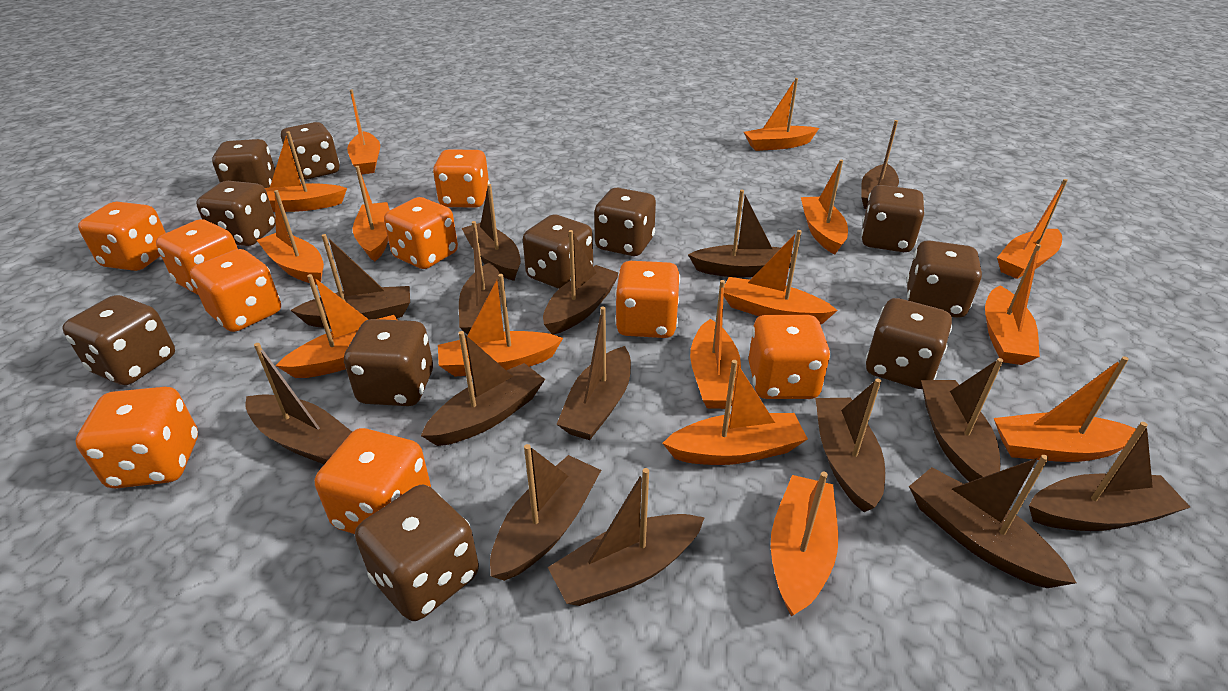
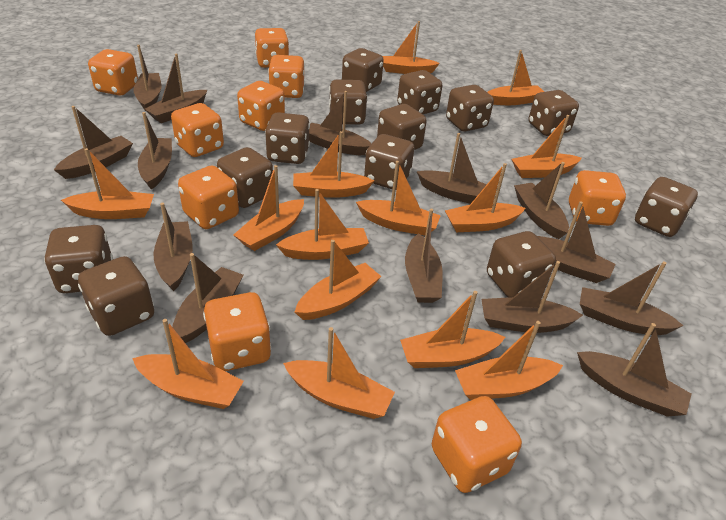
brown boat: 15 -> 14
brown dice: 11 -> 13
orange boat: 15 -> 14

